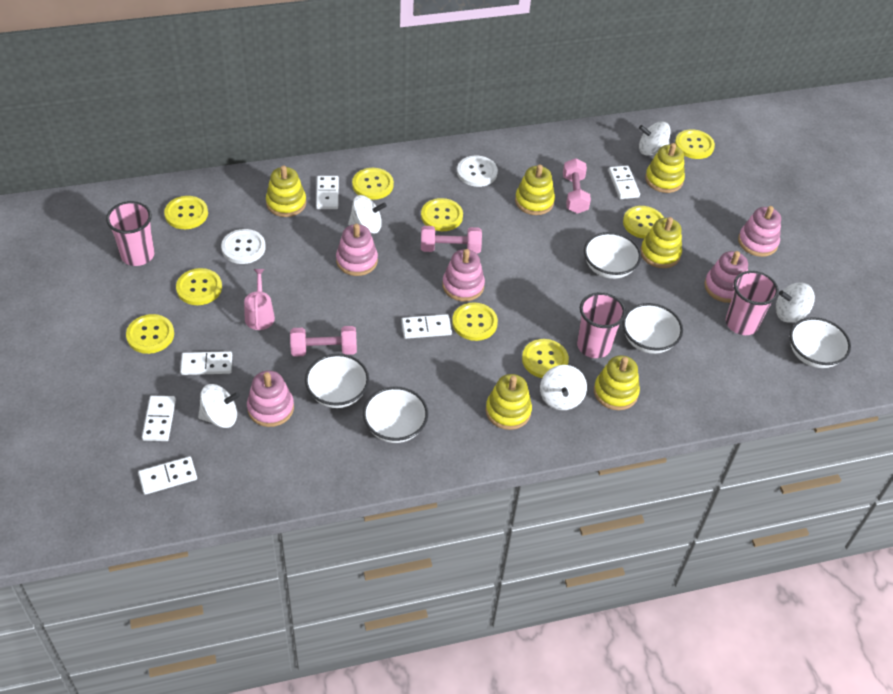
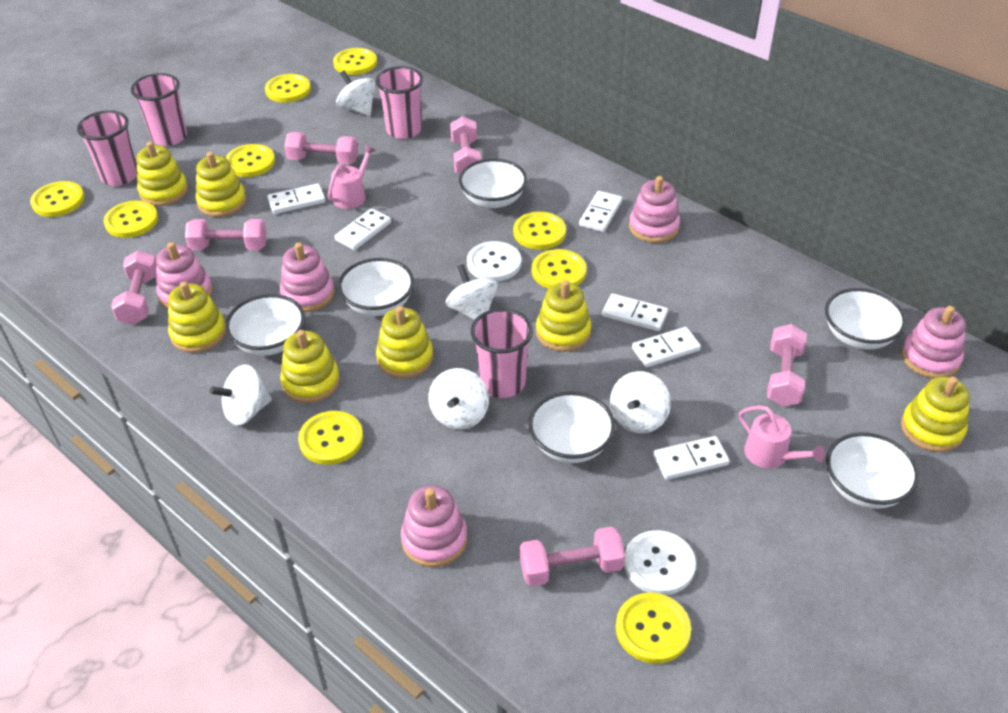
pink cup: 3 -> 4
pink dumbbell: 3 -> 6
pink watering can: 1 -> 2
white bowl: 5 -> 6
yellow stacking toy: 6 -> 7

